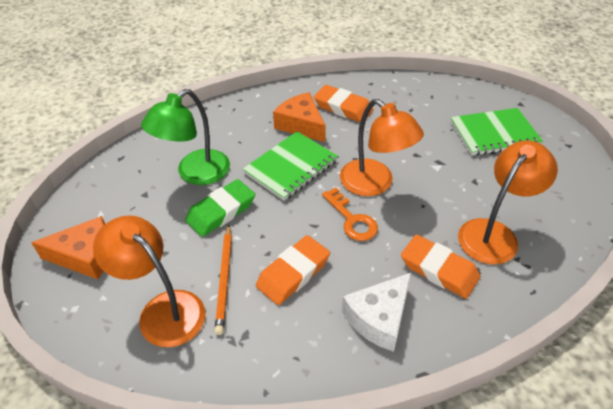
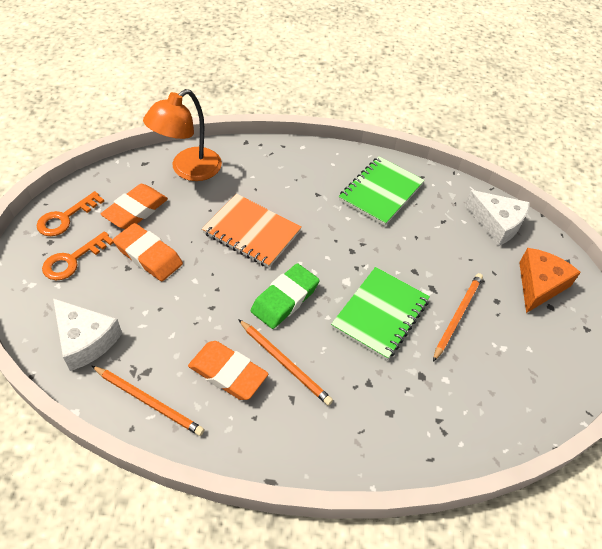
green lamp: 1 -> 0
orange cheese: 2 -> 1
orange key: 1 -> 2
orange lamp: 3 -> 1
orange notebook: 0 -> 1
orange pencil: 1 -> 3
white cheese: 1 -> 2

